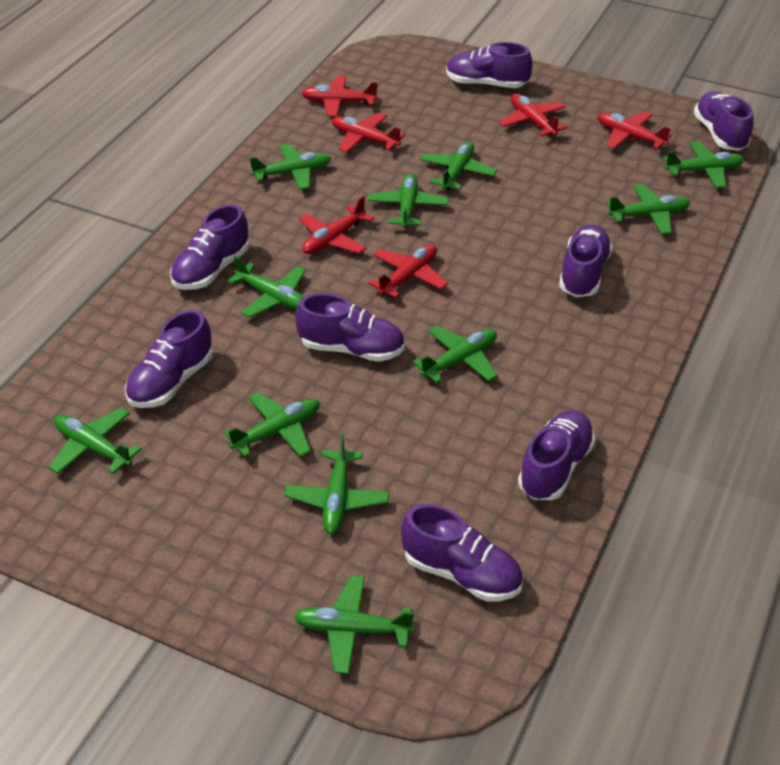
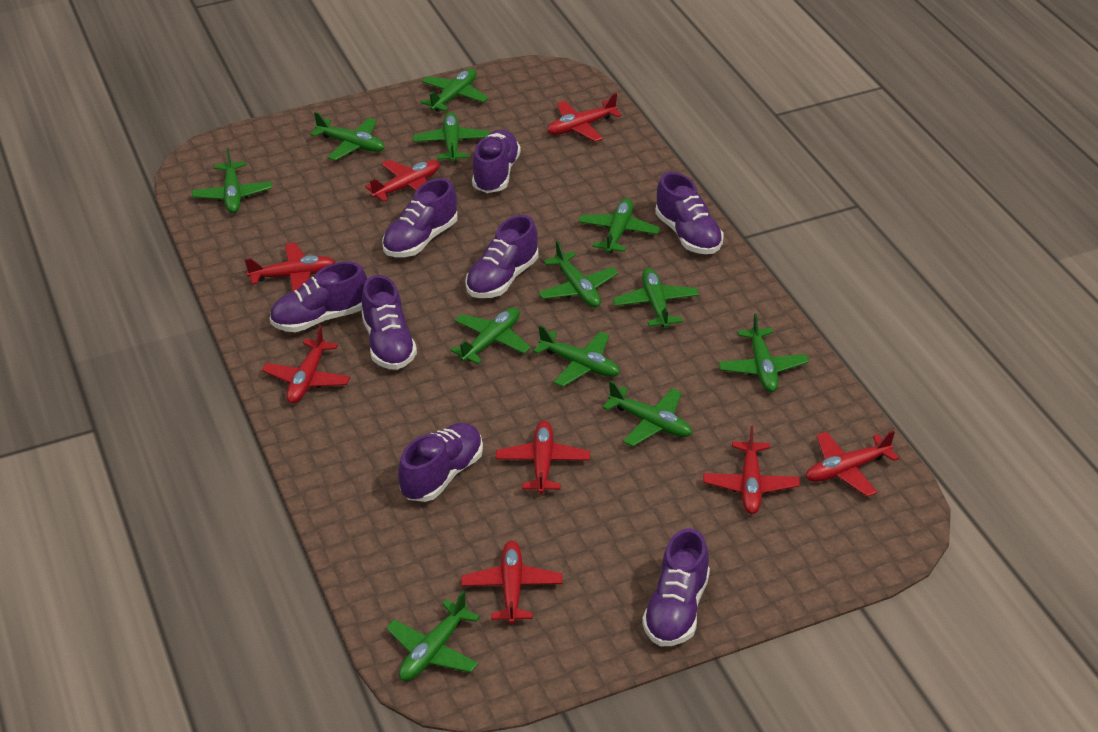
green plane: 11 -> 12
red plane: 6 -> 8

